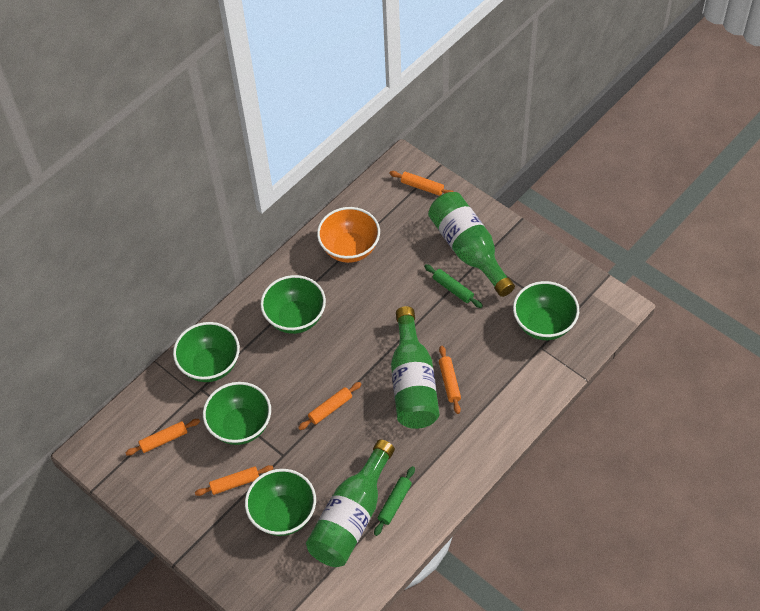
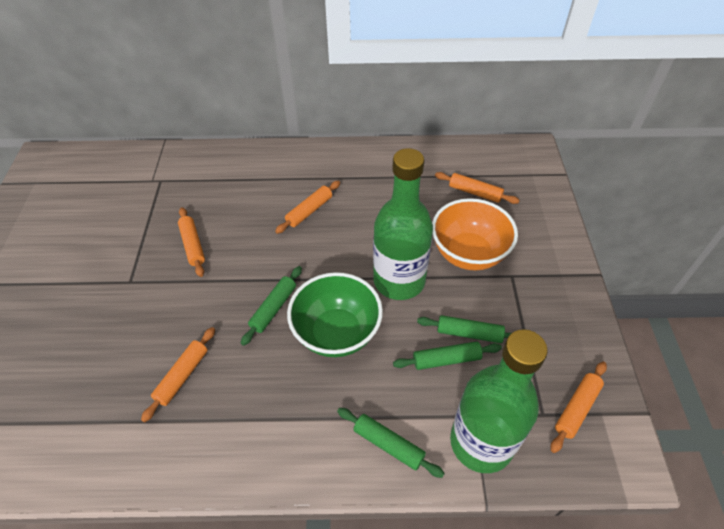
green bottle: 3 -> 2
green bowl: 5 -> 1
green rolling pin: 2 -> 4

